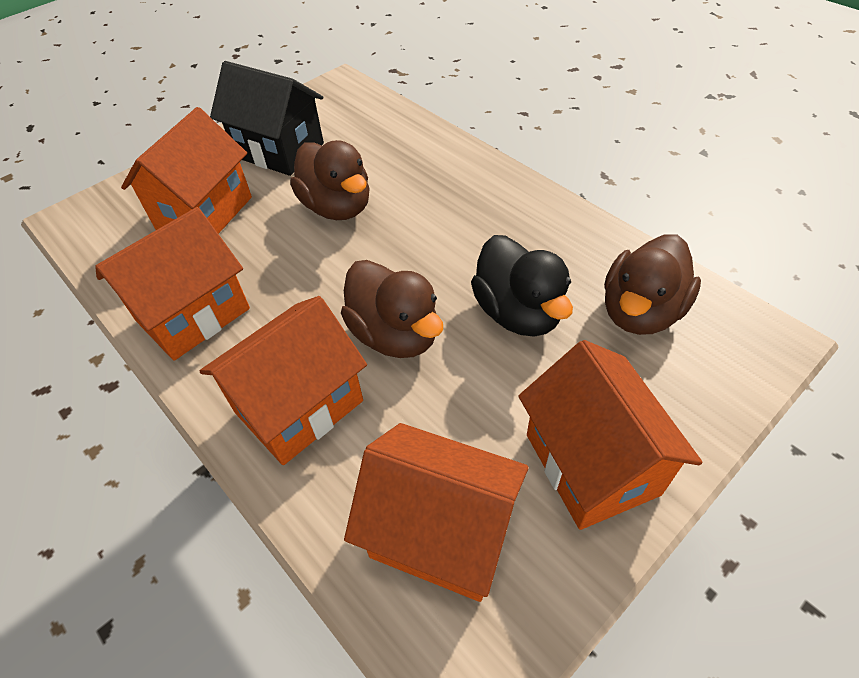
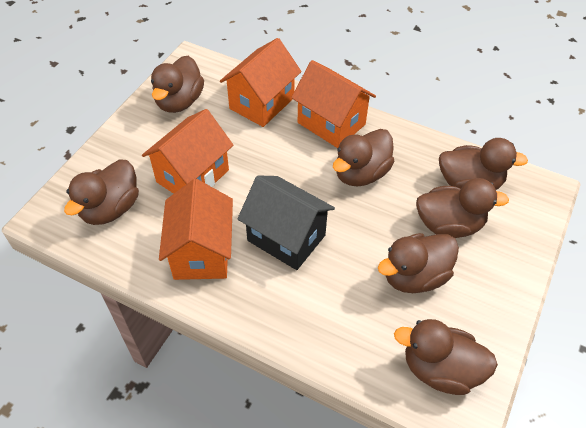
black duck: 1 -> 0
brown duck: 3 -> 7
orange house: 5 -> 4

